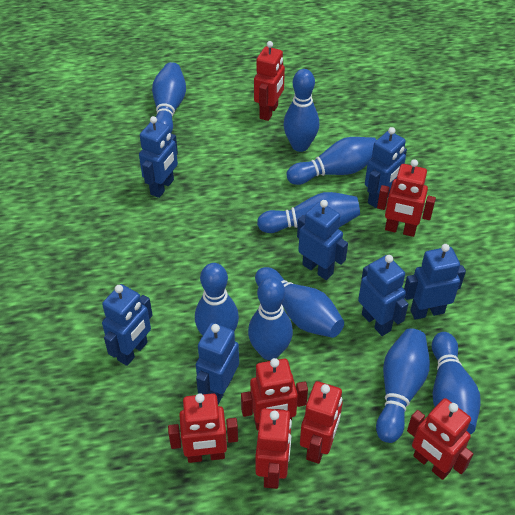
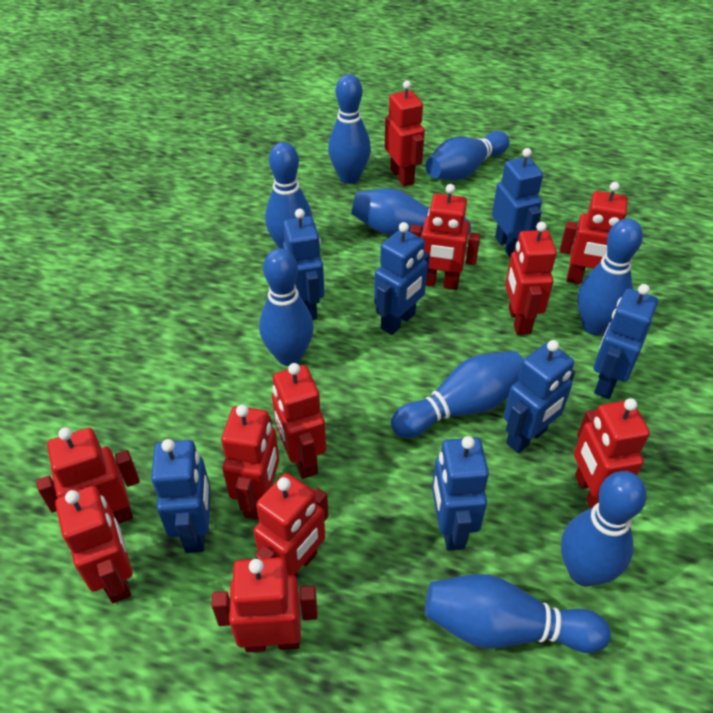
red robot: 7 -> 11

